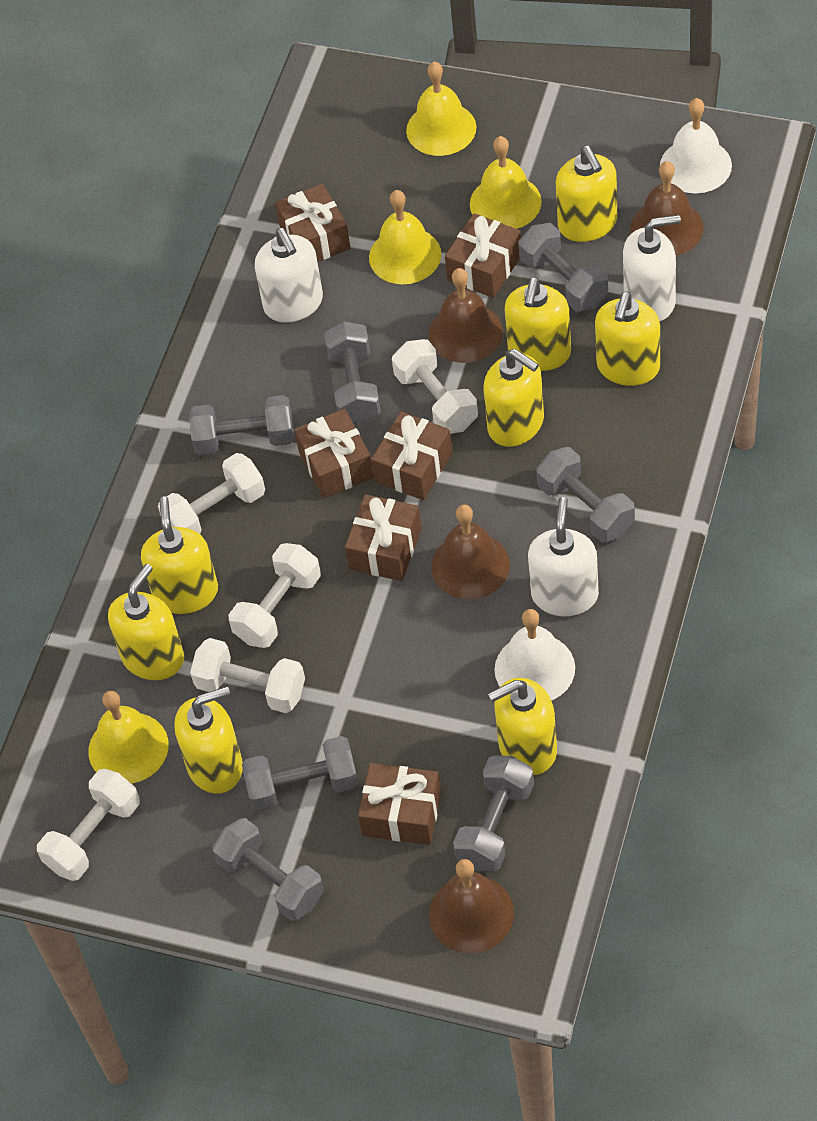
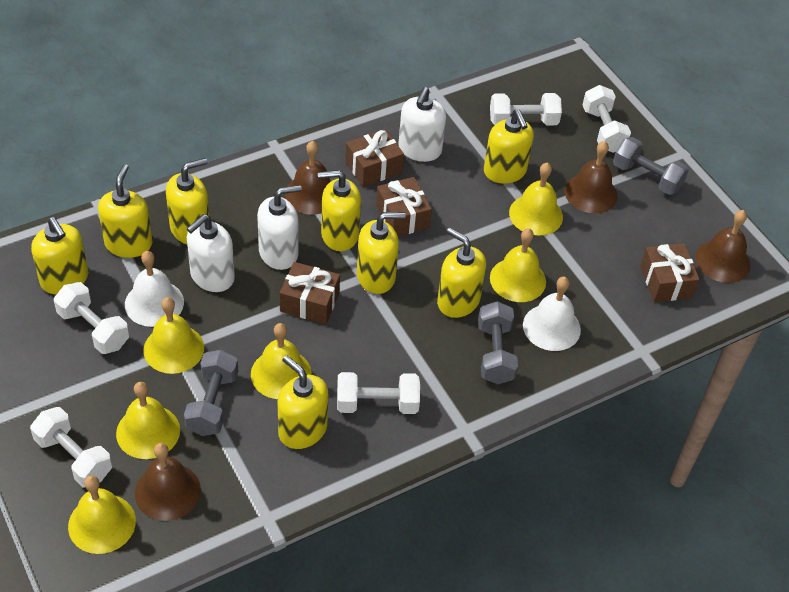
brown gift: 6 -> 4
grey dumbbell: 7 -> 3
yellow bell: 4 -> 6

